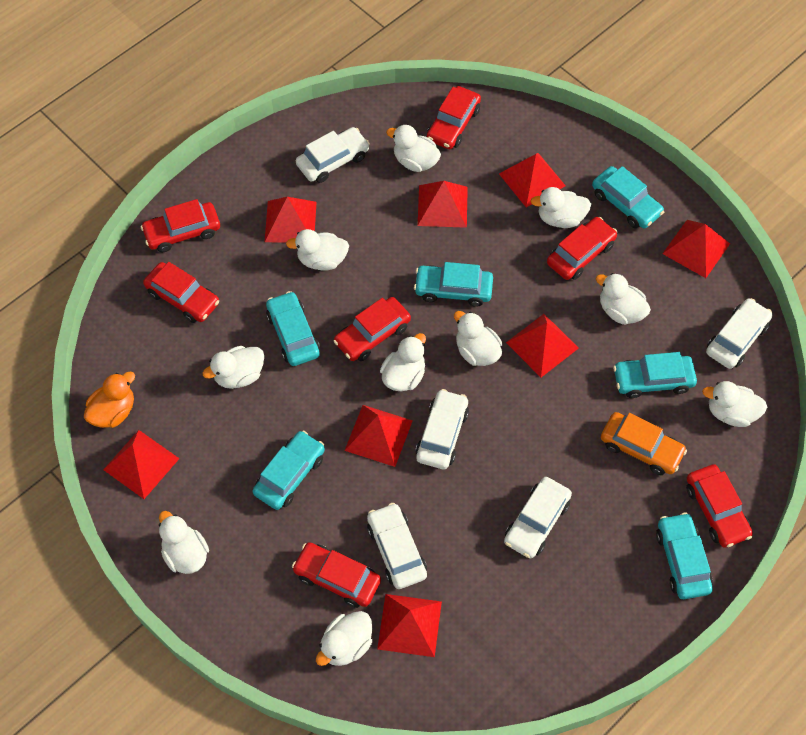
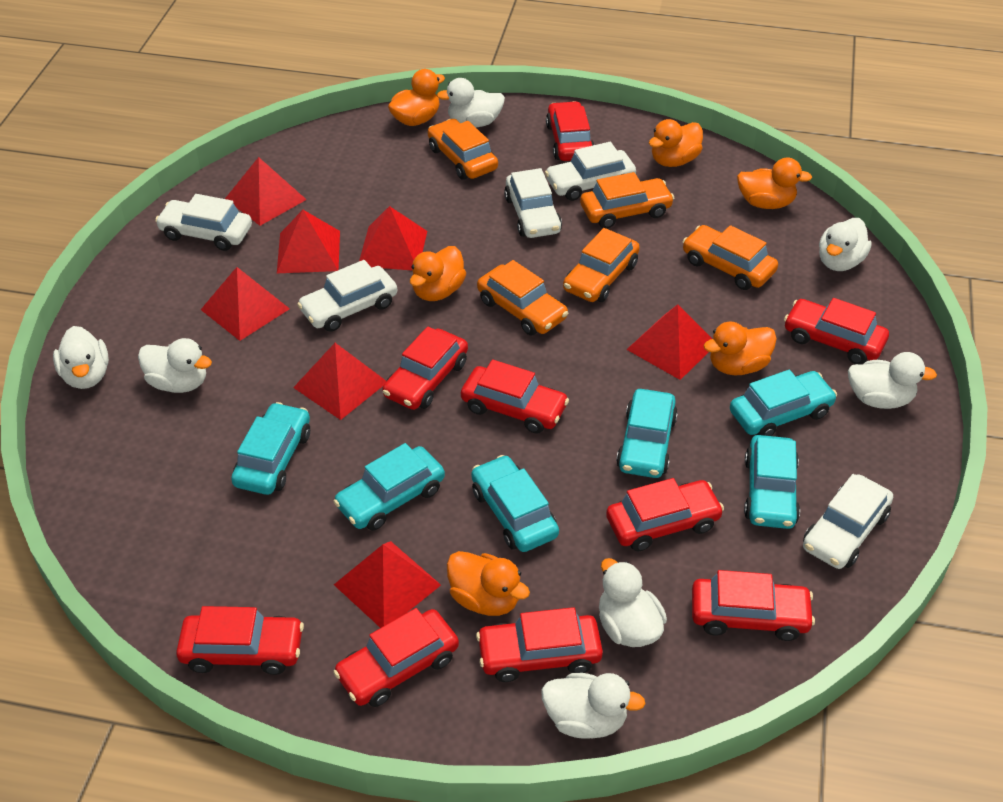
orange car: 1 -> 5
orange duck: 1 -> 6
red car: 7 -> 9
red pyramid: 8 -> 7
white duck: 10 -> 7

